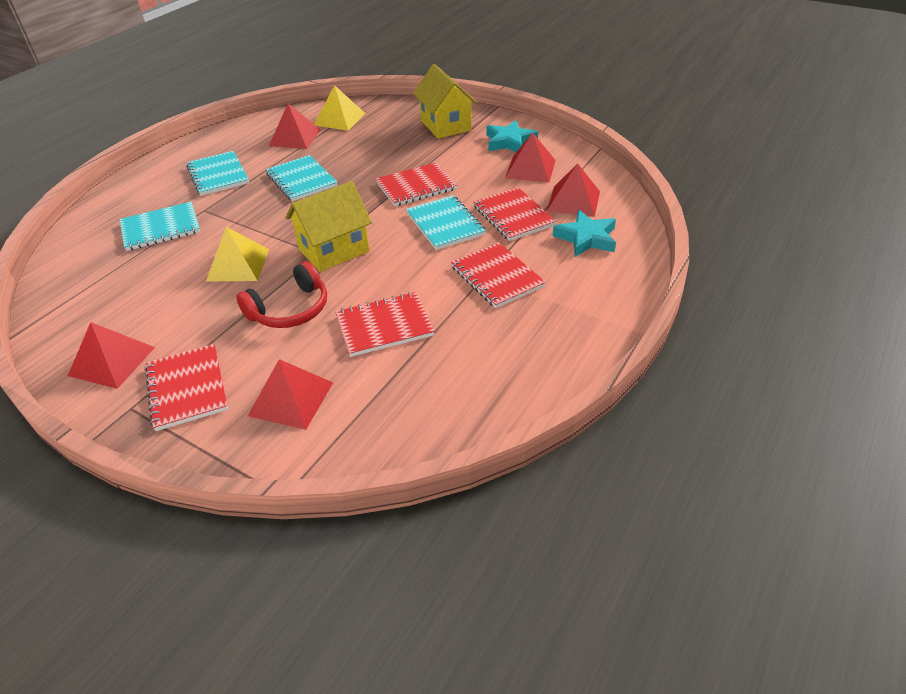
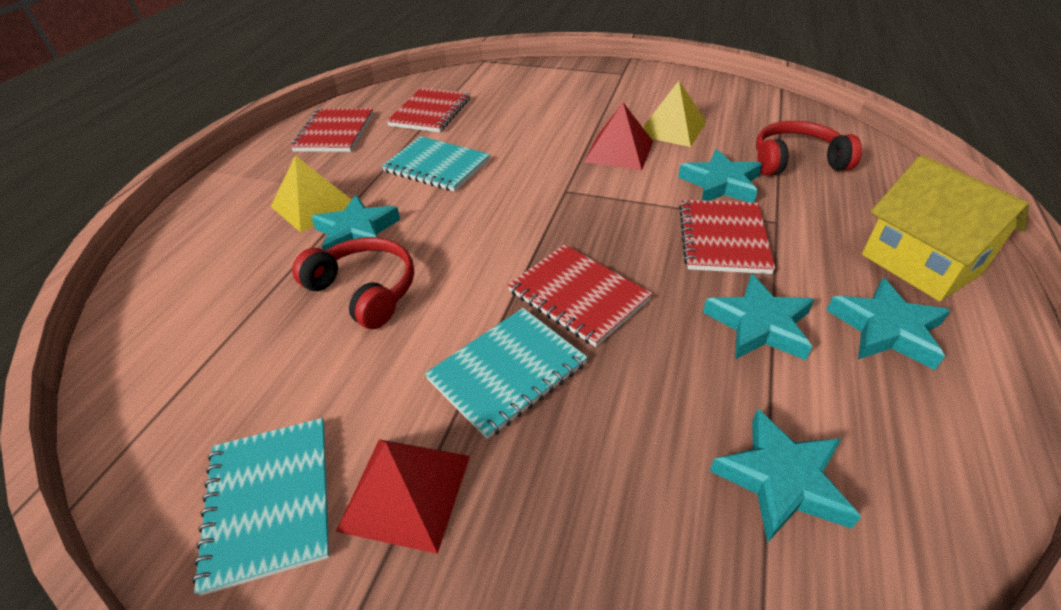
red headphones: 1 -> 2
red notebook: 5 -> 4
red pyramid: 5 -> 2
turquoise notebook: 4 -> 3
turquoise star: 2 -> 5
yellow house: 2 -> 1

